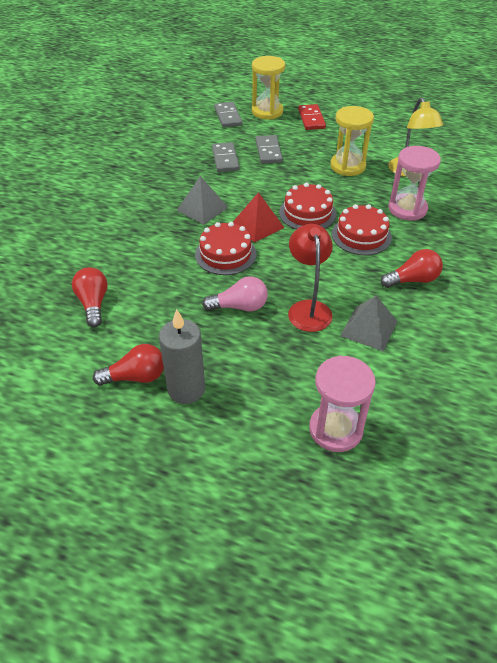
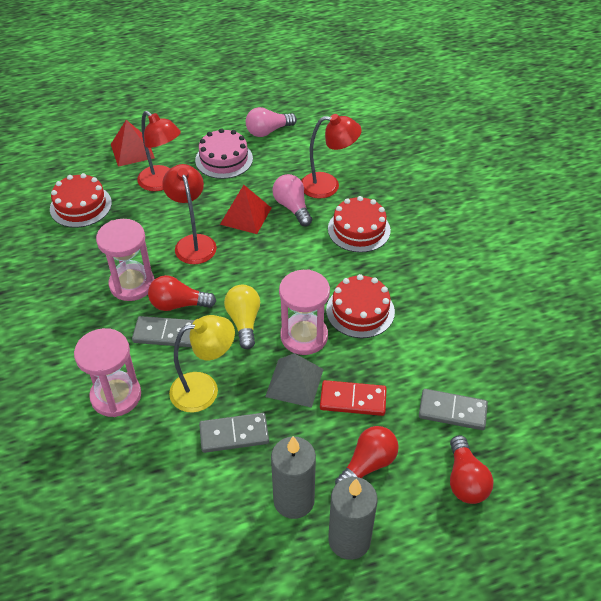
grey candle: 1 -> 2
grey pyramid: 2 -> 1
pink cake: 0 -> 1
pink hourglass: 2 -> 3
pink light bulb: 1 -> 2
red lamp: 1 -> 3
red pyramid: 1 -> 2
yellow hourglass: 2 -> 0
yellow light bulb: 0 -> 1

